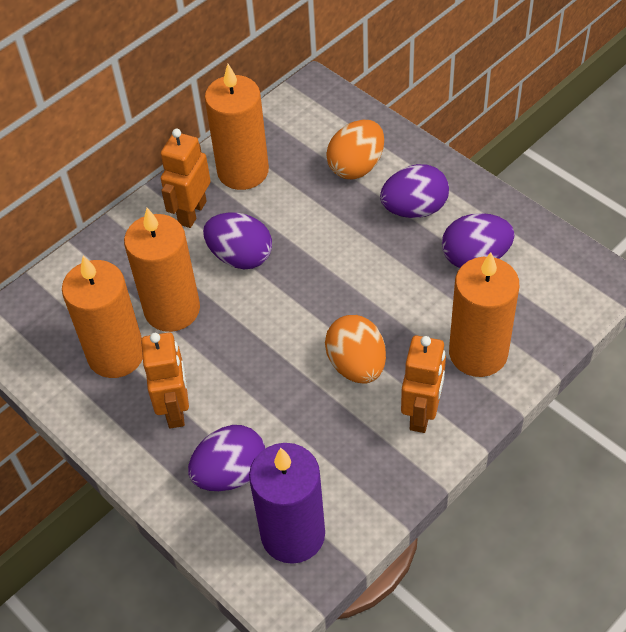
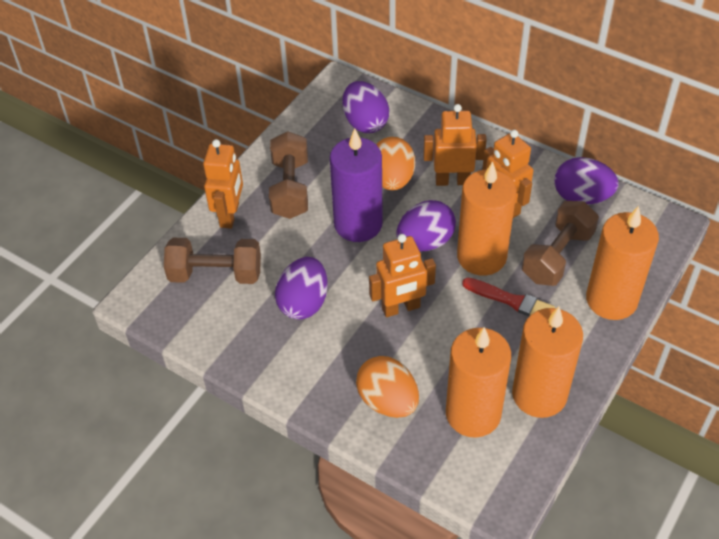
brown dumbbell: 0 -> 3
orange robot: 3 -> 4
red brush: 0 -> 1

